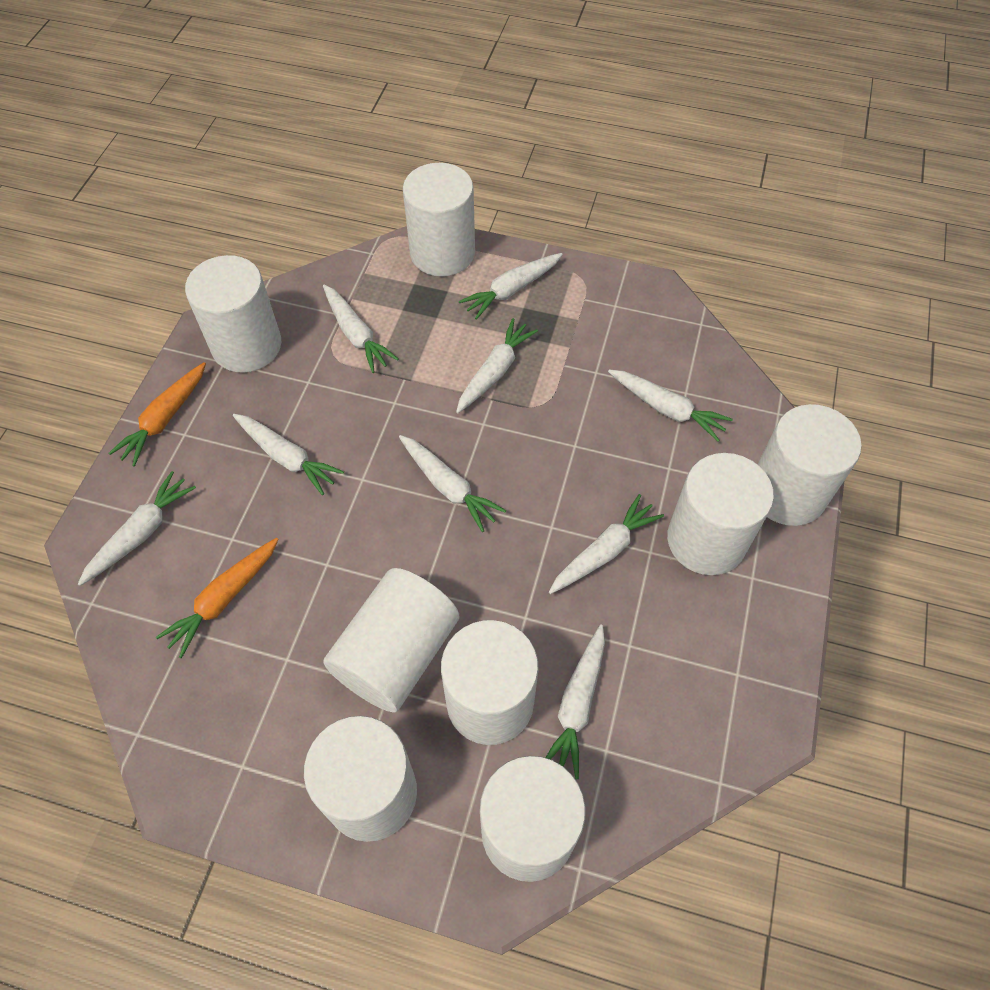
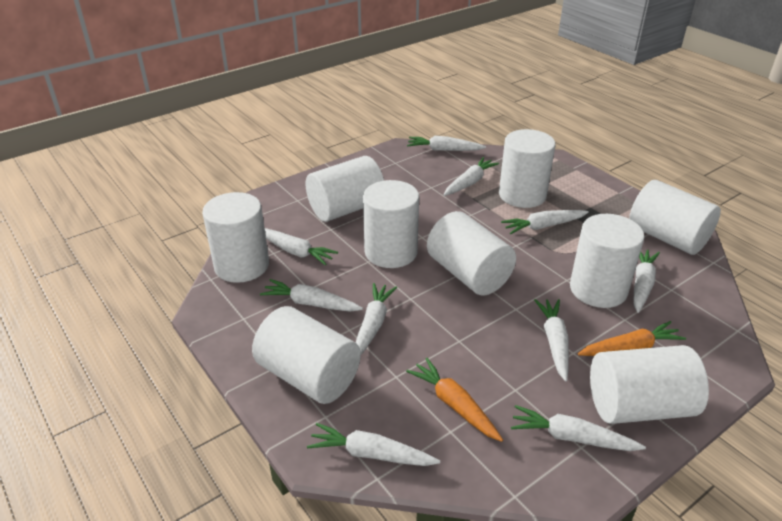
white carrot: 9 -> 10
white cylinder: 8 -> 9

